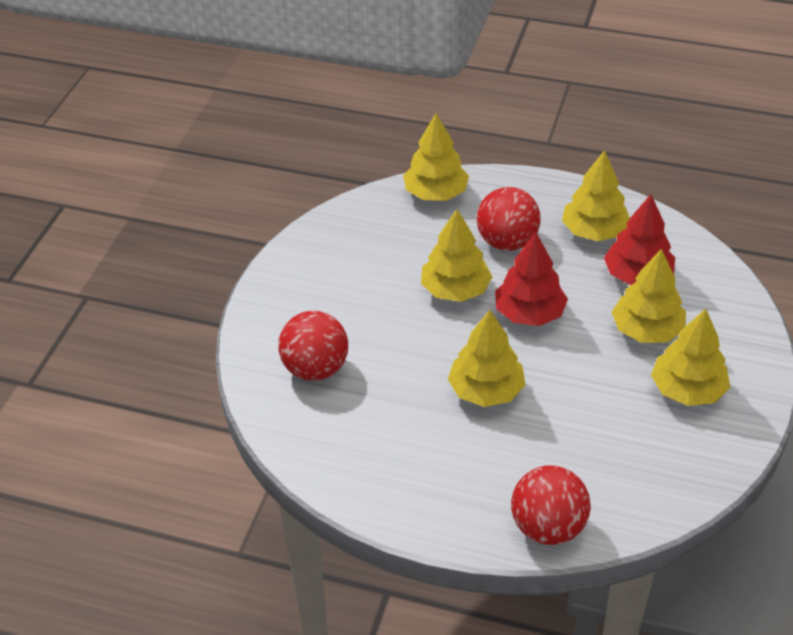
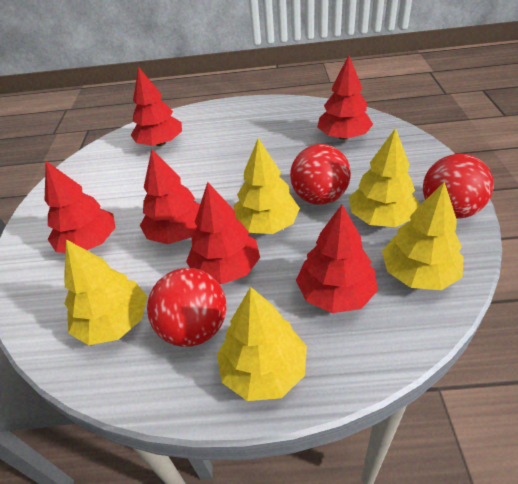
red tree: 2 -> 6
yellow tree: 6 -> 5

